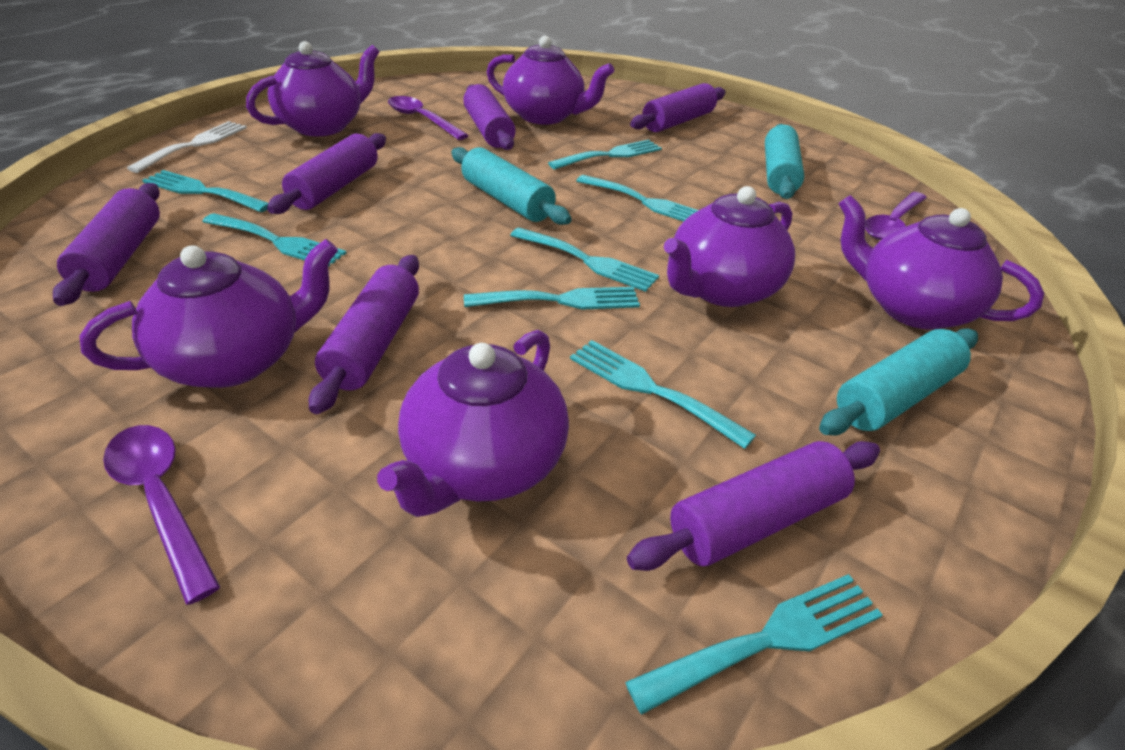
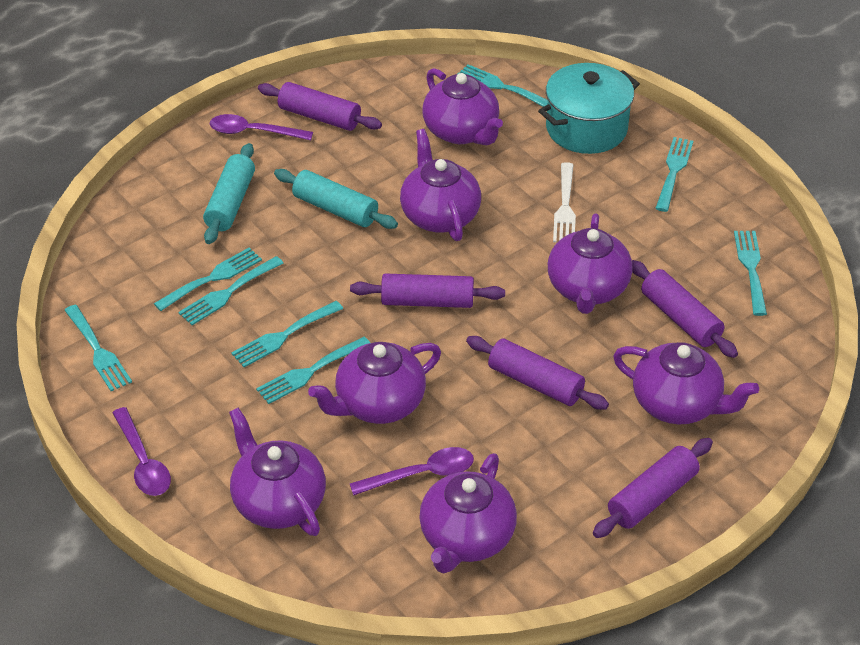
purple rolling pin: 6 -> 5
purple teapot: 6 -> 7
turquoise pot: 0 -> 1
turquoise rolling pin: 3 -> 2

